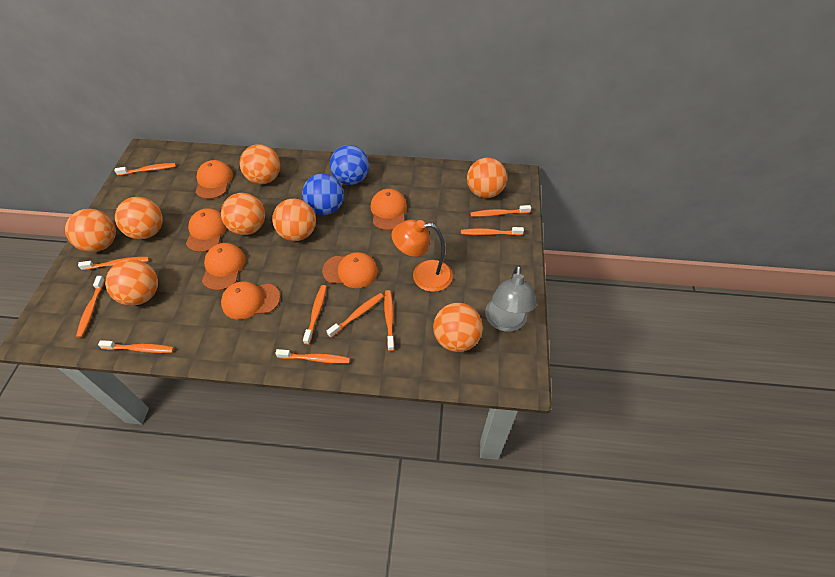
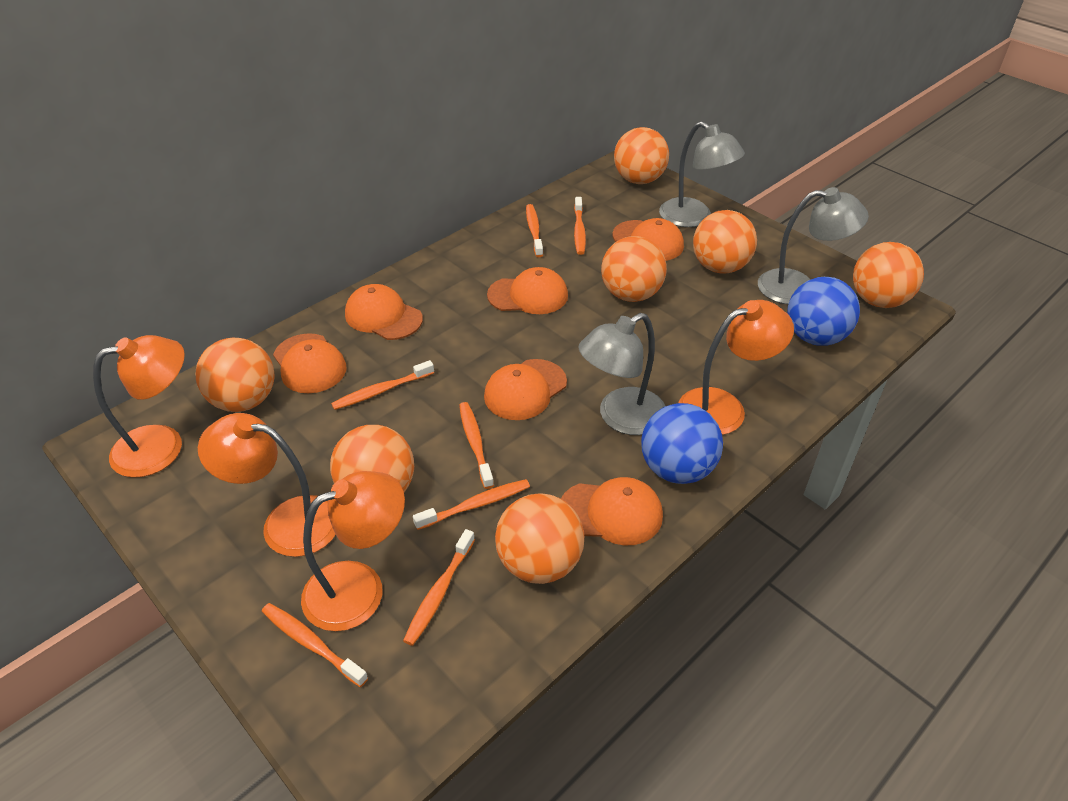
grey lamp: 1 -> 3
orange ball: 8 -> 7
orange lamp: 1 -> 4
orange toothbrush: 10 -> 7

